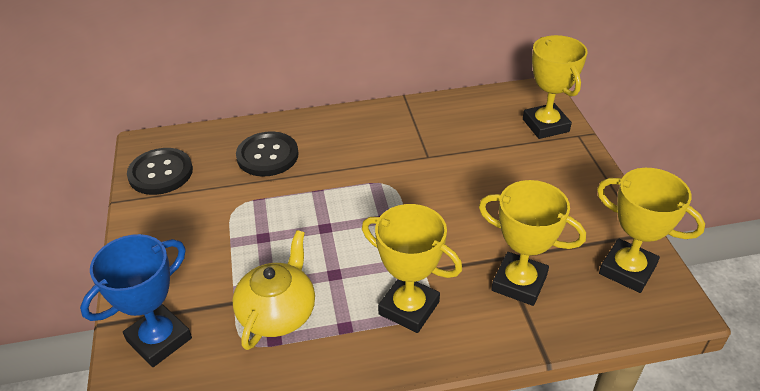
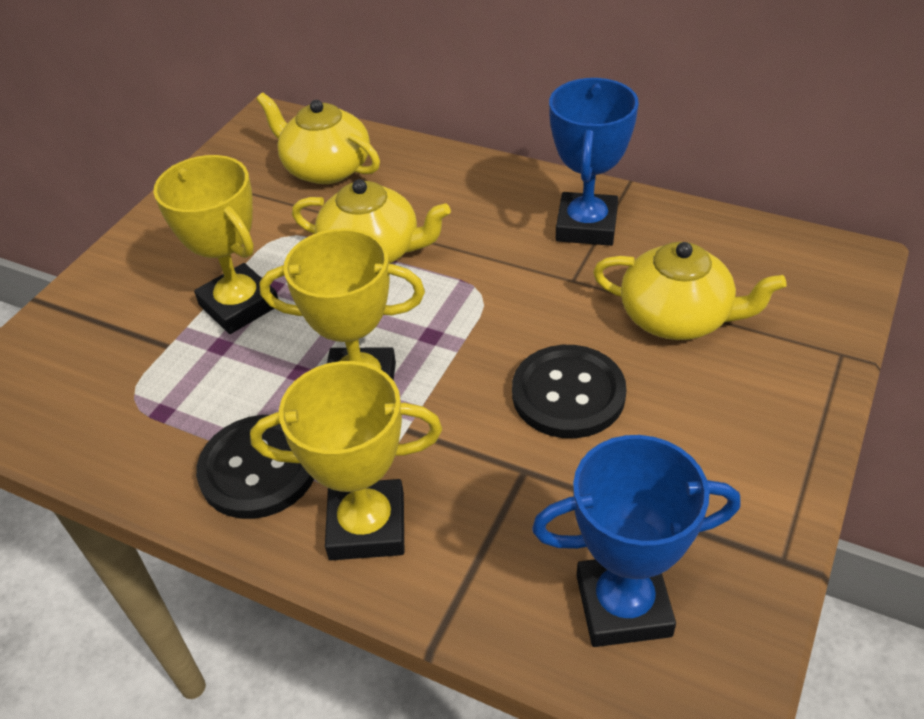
blue trophy: 1 -> 2
yellow teapot: 1 -> 3
yellow trophy: 4 -> 3

